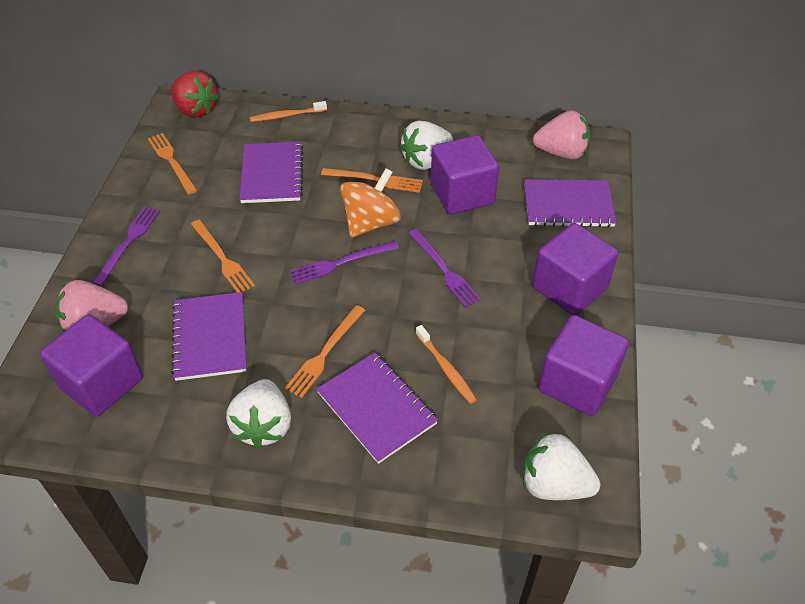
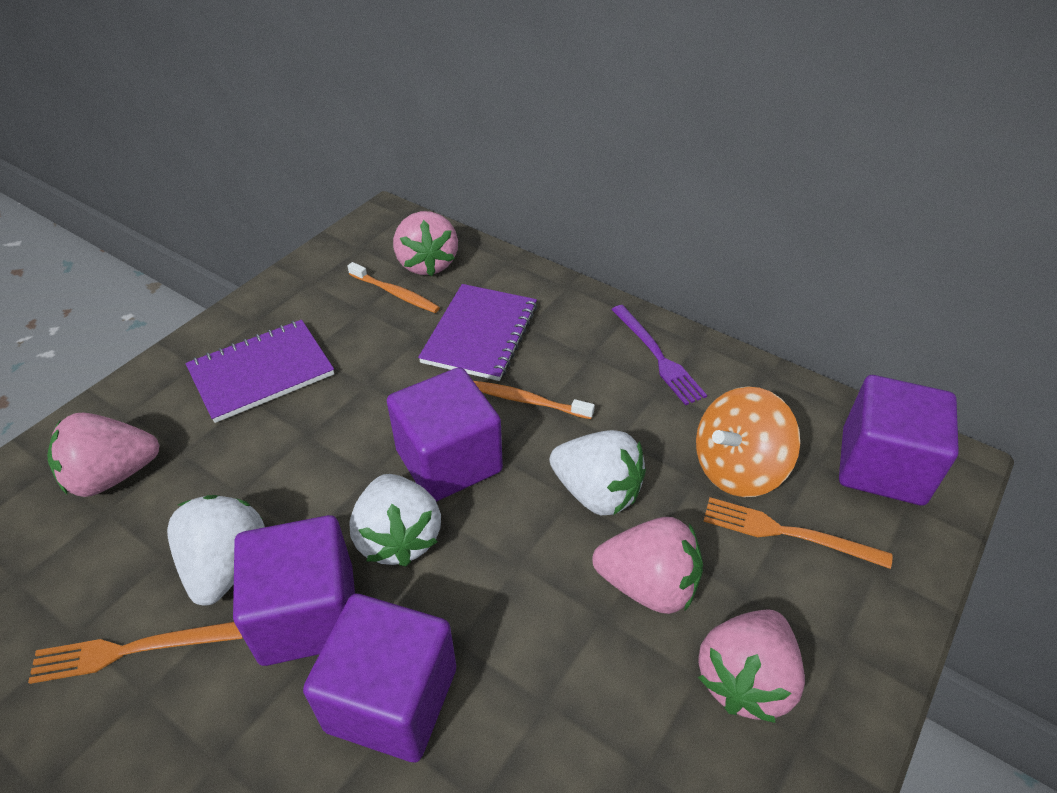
orange fork: 4 -> 2
pink strawberry: 2 -> 4
purple fork: 3 -> 1
purple notebook: 4 -> 2
red strawberry: 1 -> 0

